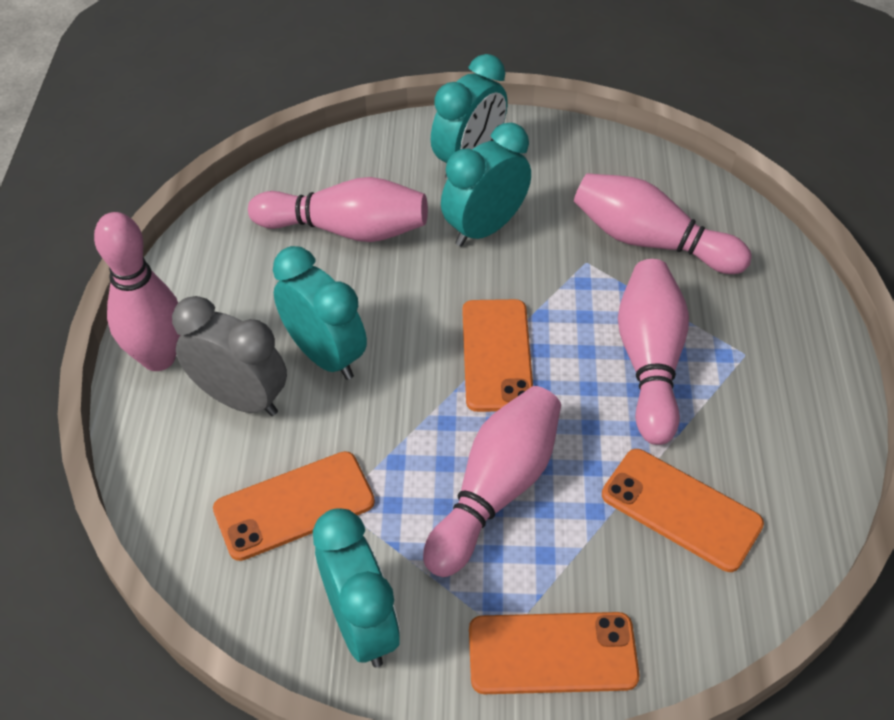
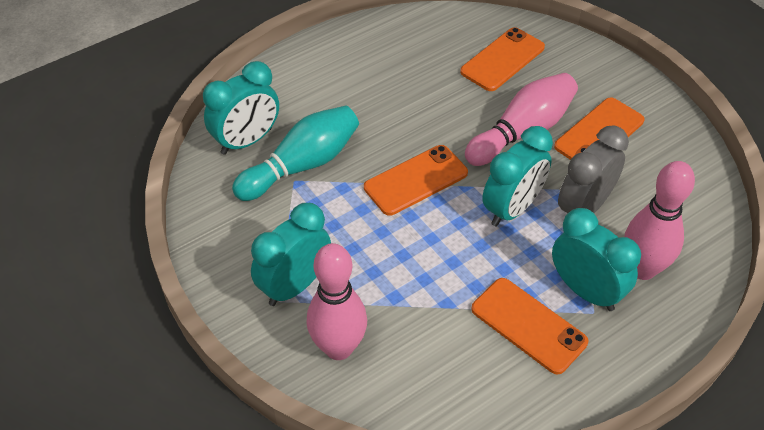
pink bowling pin: 5 -> 3
turquoise bowling pin: 0 -> 1

